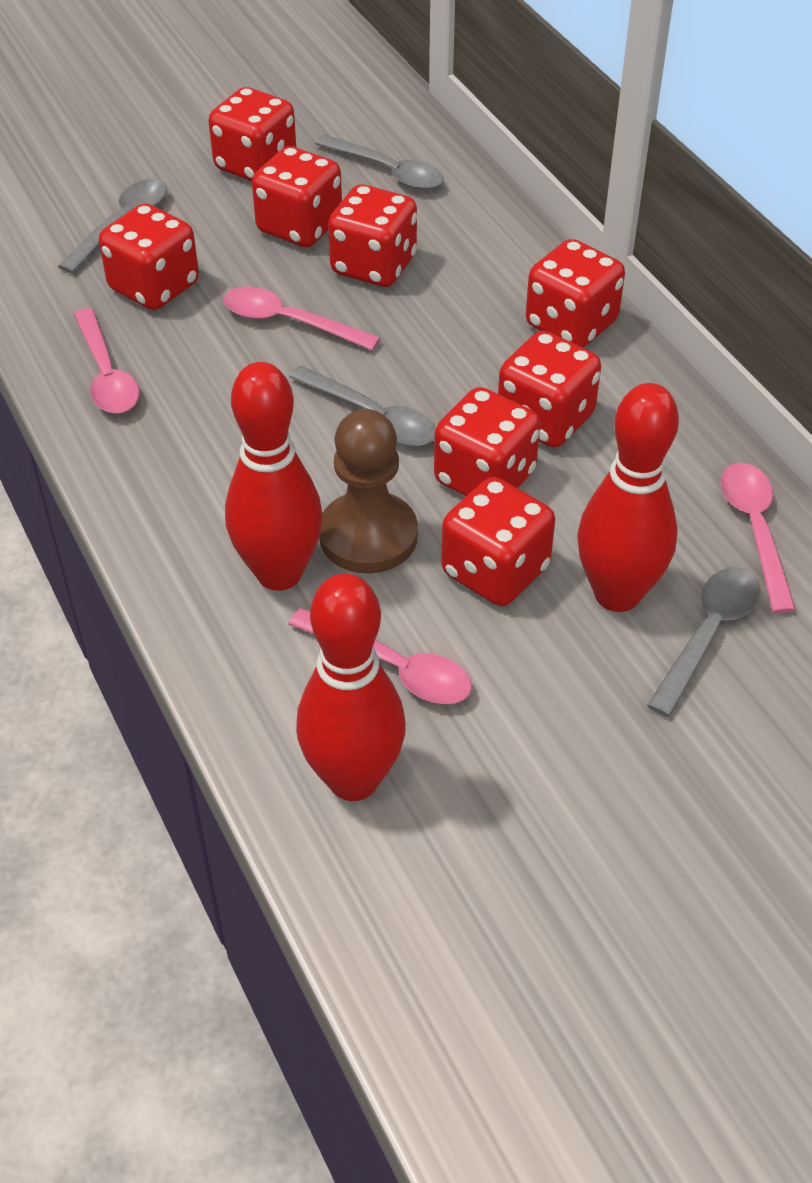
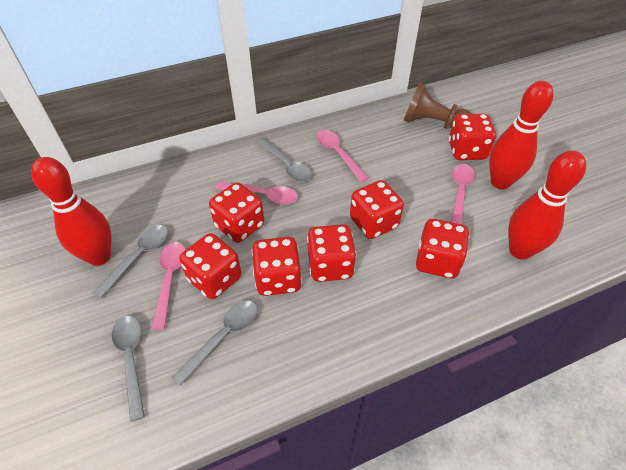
red dice: 8 -> 7

